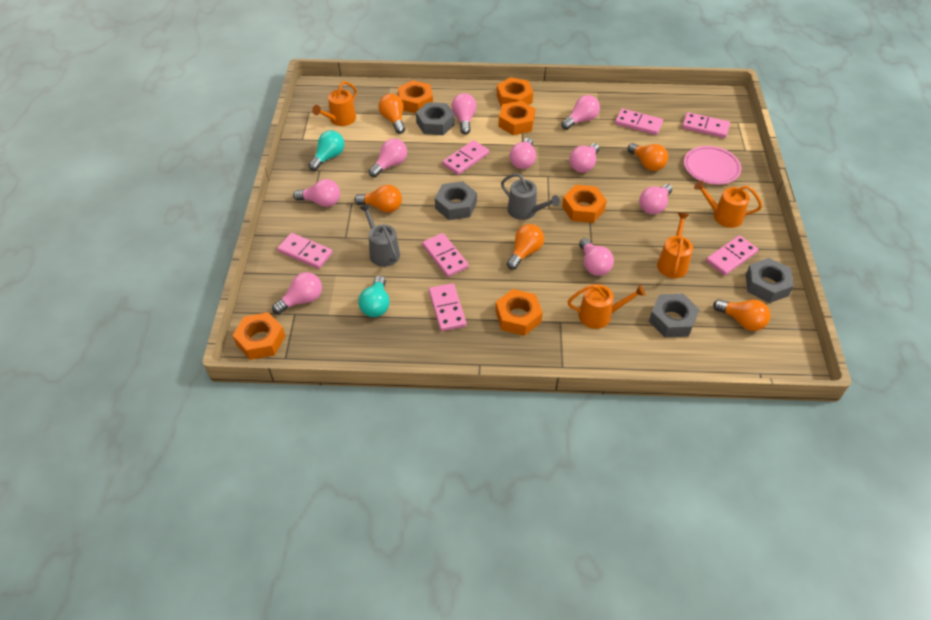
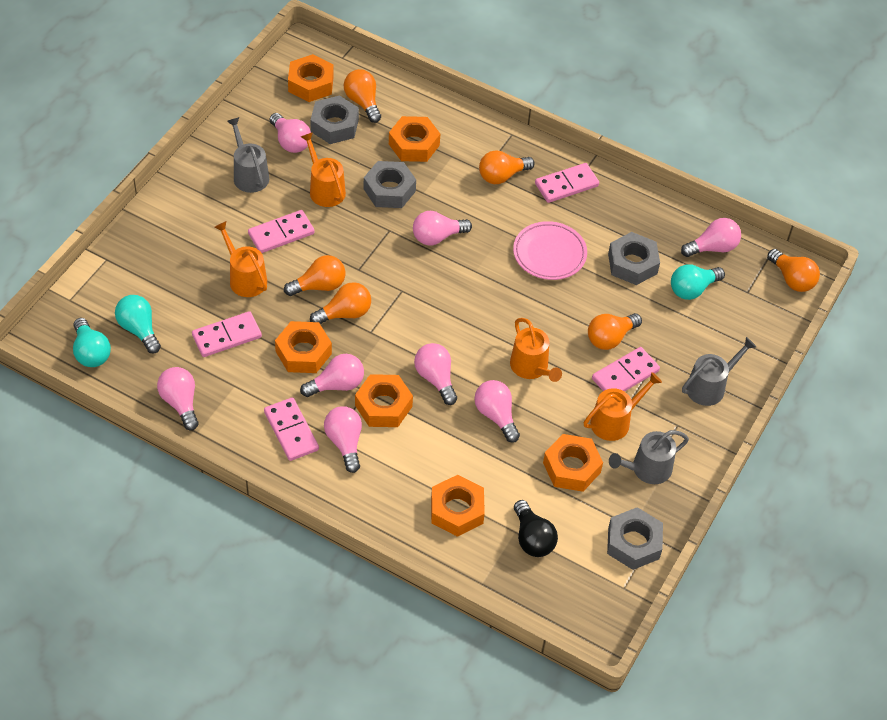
black light bulb: 0 -> 1
grey watering can: 2 -> 3
orange light bulb: 5 -> 6
pink domino: 7 -> 5
pink light bulb: 9 -> 8
turquoise light bulb: 2 -> 3

